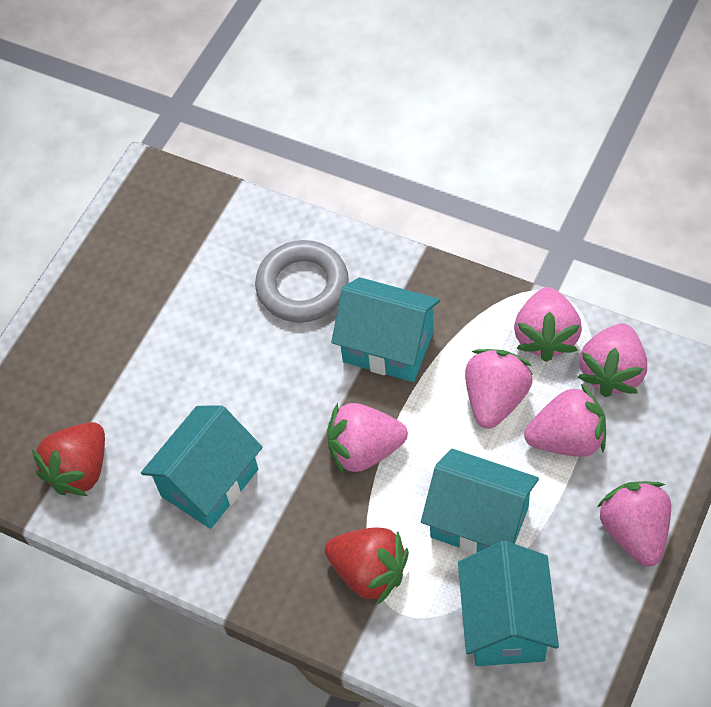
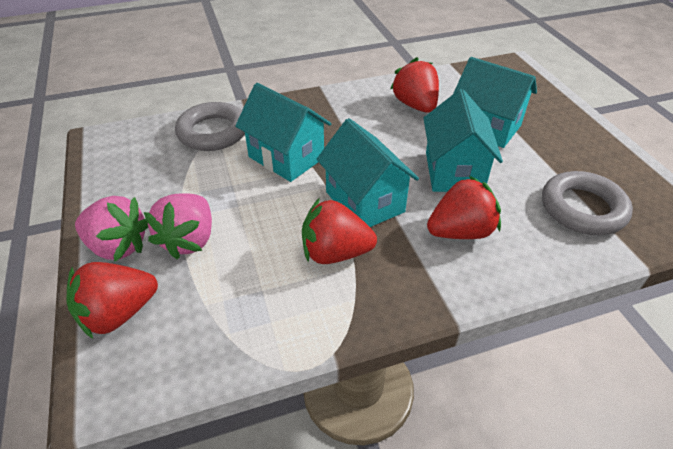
grey ring: 1 -> 2
pink strawberry: 6 -> 2
red strawberry: 2 -> 4

